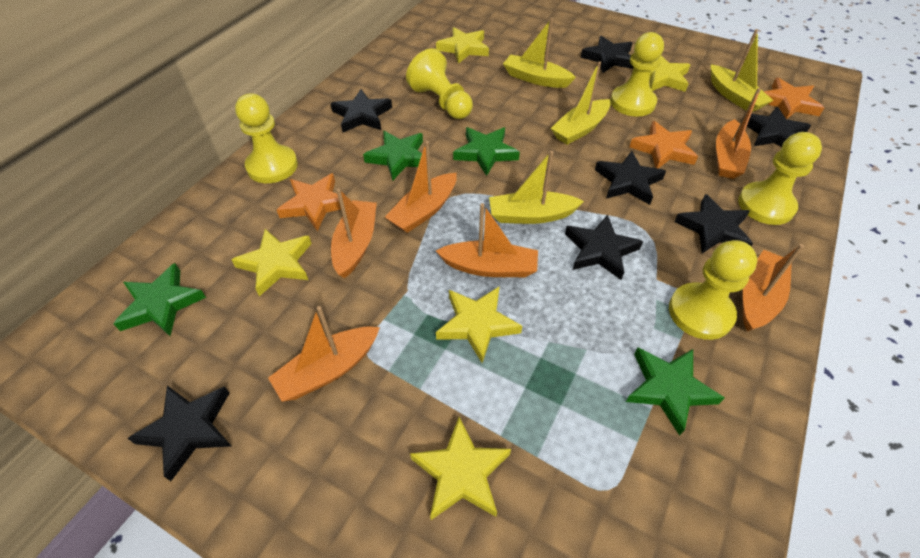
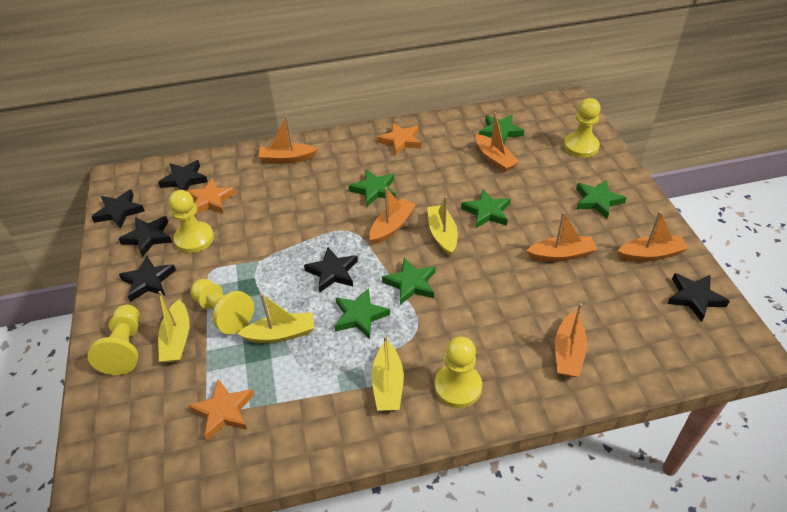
black star: 7 -> 6
green star: 4 -> 6
yellow star: 5 -> 0

